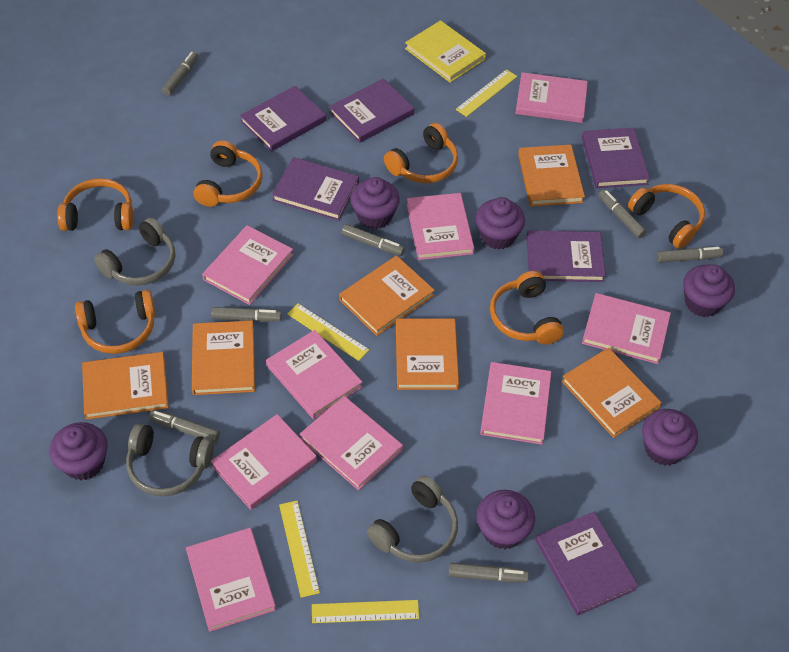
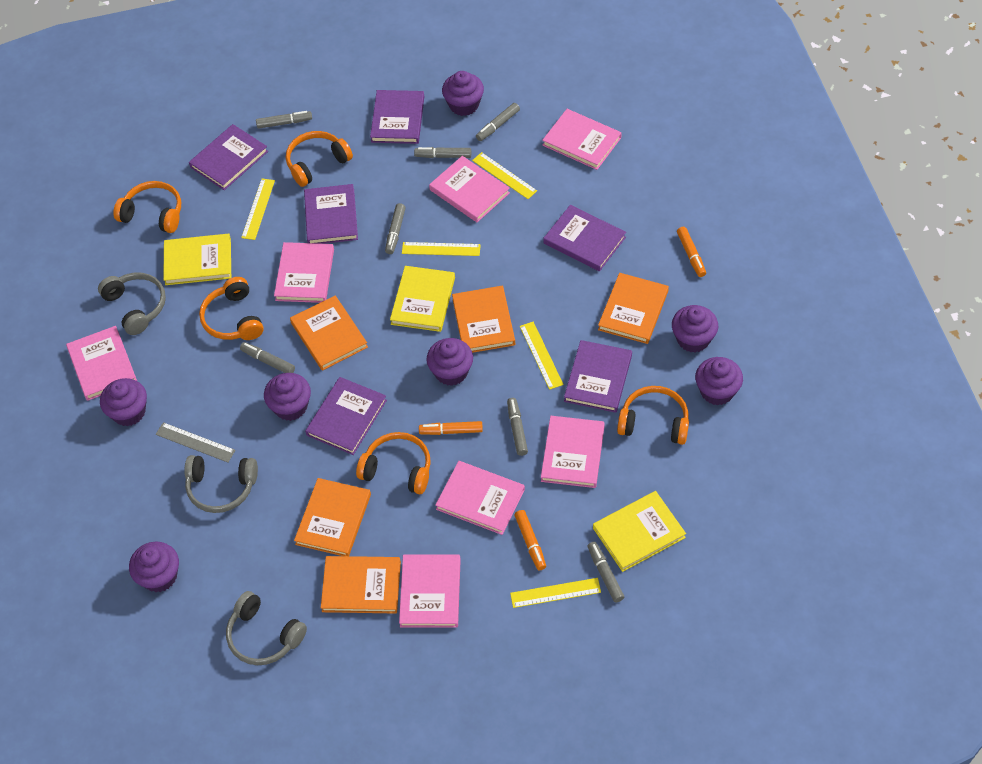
grey ruler: 0 -> 1
orange book: 6 -> 5
orange headphones: 6 -> 5
orange marker: 0 -> 3
pink book: 9 -> 7
purple cupcake: 6 -> 7
yellow book: 1 -> 3
yellow ruler: 4 -> 5

